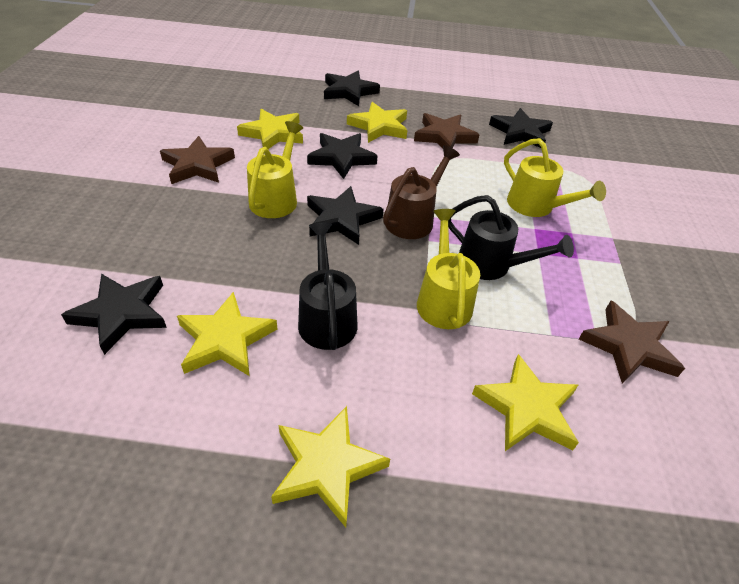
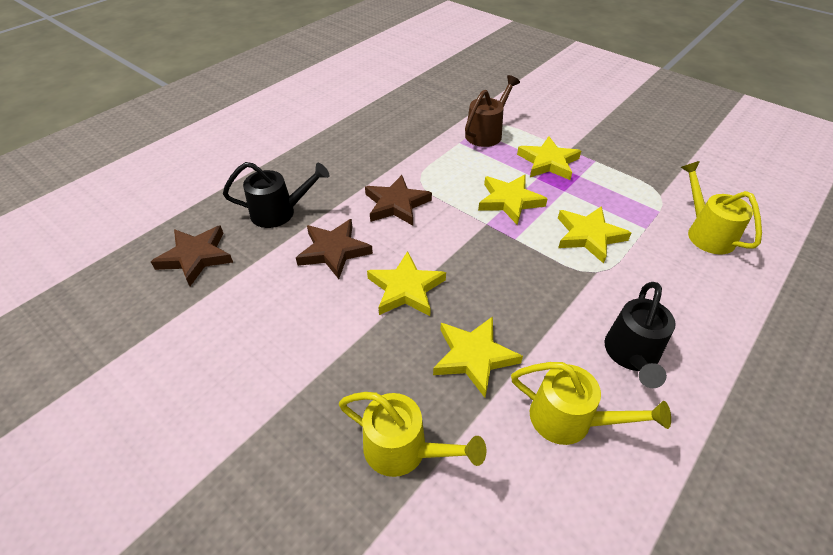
black star: 5 -> 0

